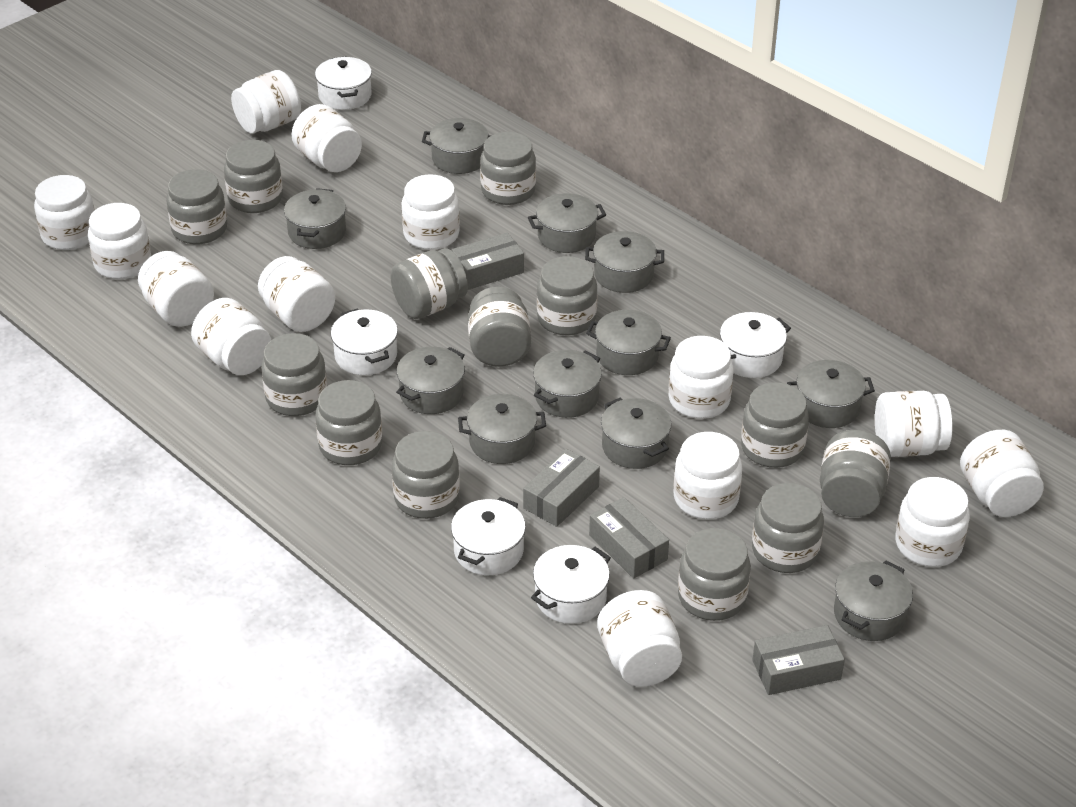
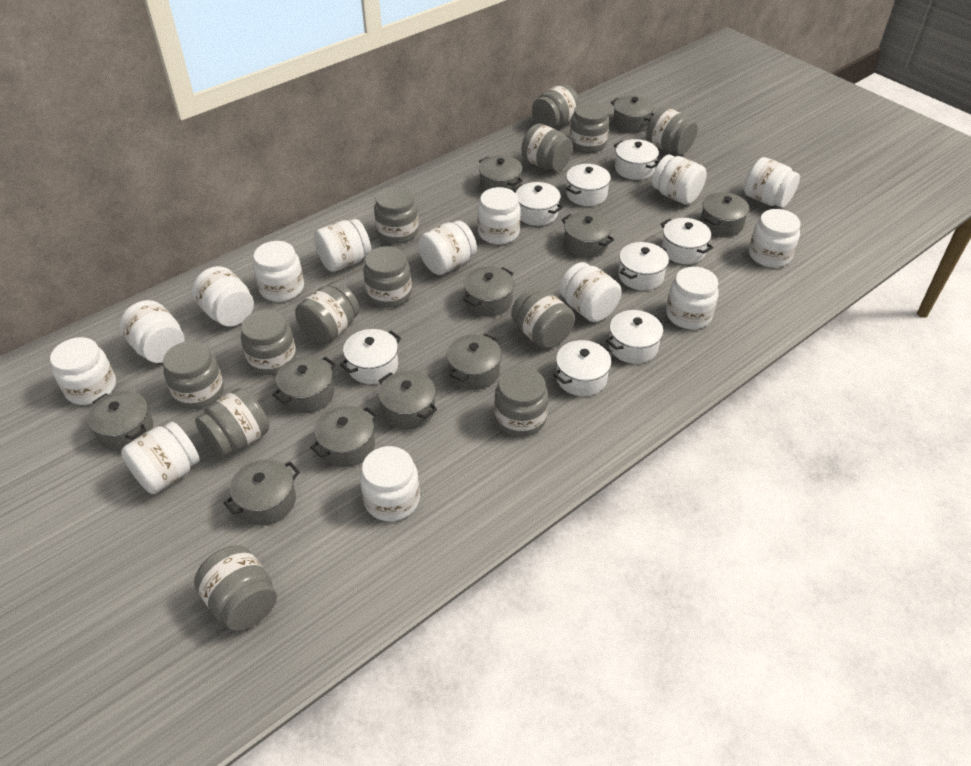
grey box: 4 -> 0
white pot: 5 -> 8

